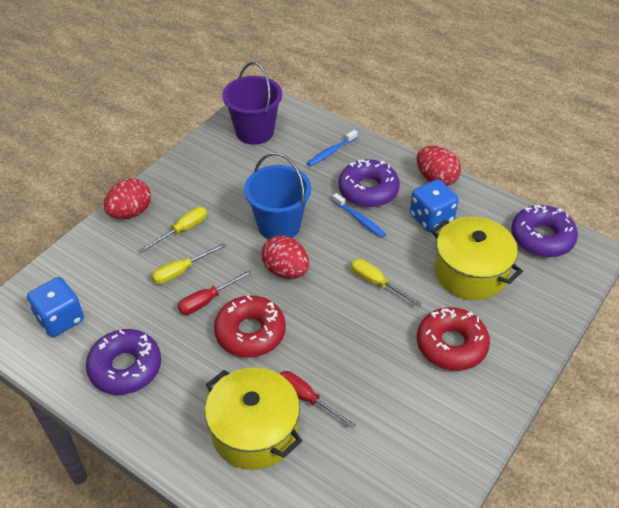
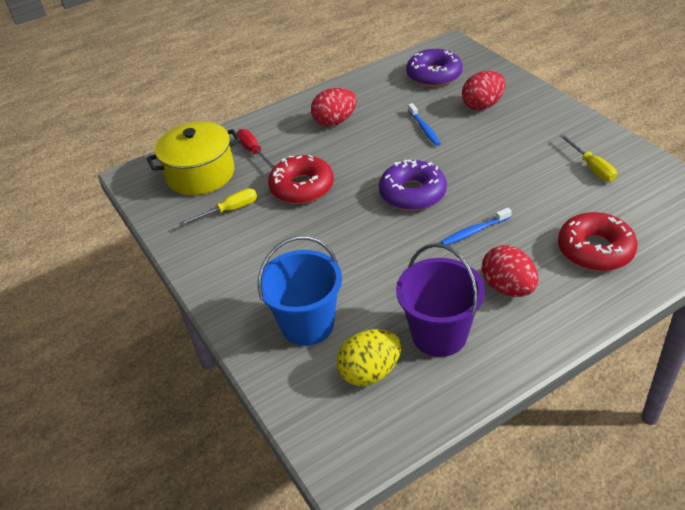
blue dice: 2 -> 0
purple donut: 3 -> 2
red screwdriver: 2 -> 1
yellow egg: 0 -> 1
yellow pot: 2 -> 1
yellow screwdriver: 3 -> 2

